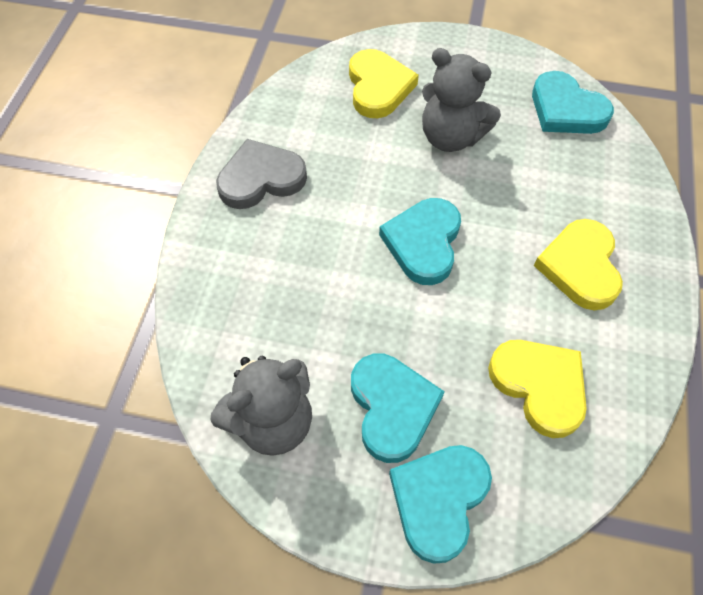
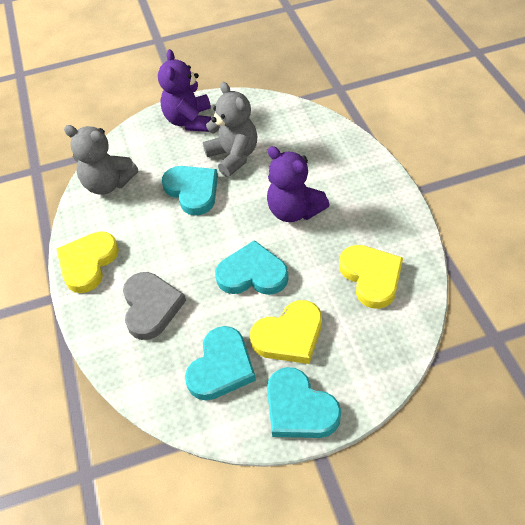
purple teddy bear: 0 -> 2

